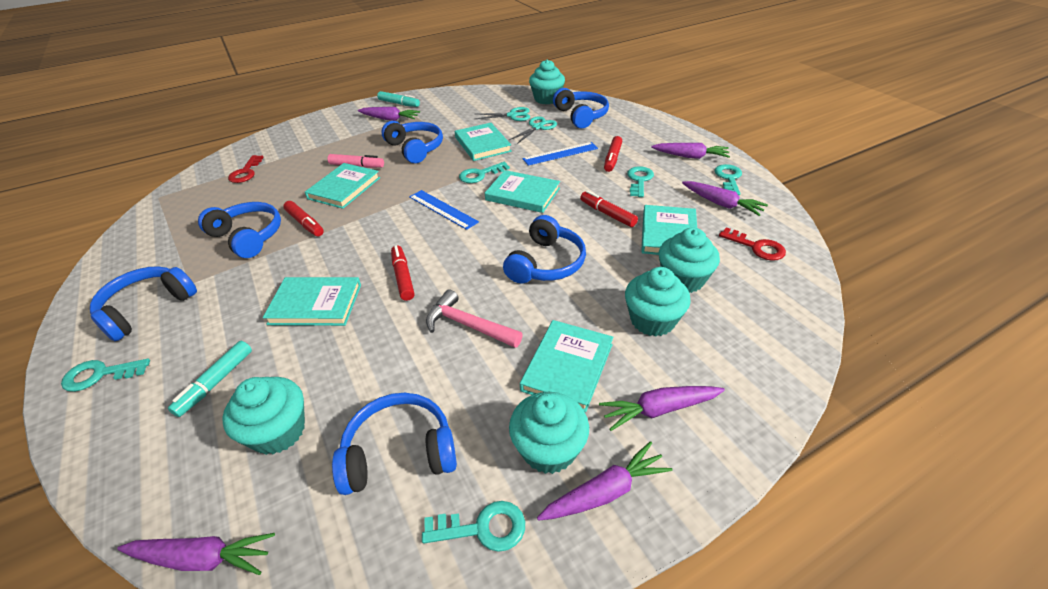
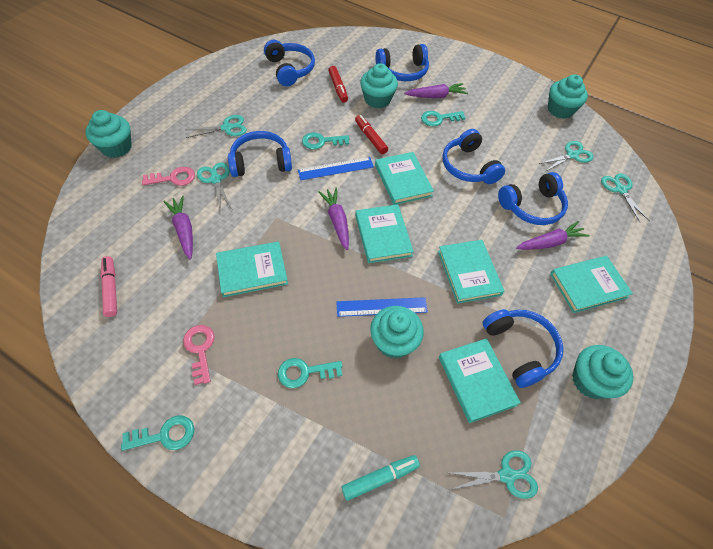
pink hammer: 1 -> 0
pink key: 0 -> 2
purple carrot: 6 -> 4
red key: 2 -> 0
red marker: 4 -> 2
turquoise key: 5 -> 4
turquoise marker: 2 -> 1
turquoise scissors: 2 -> 5

